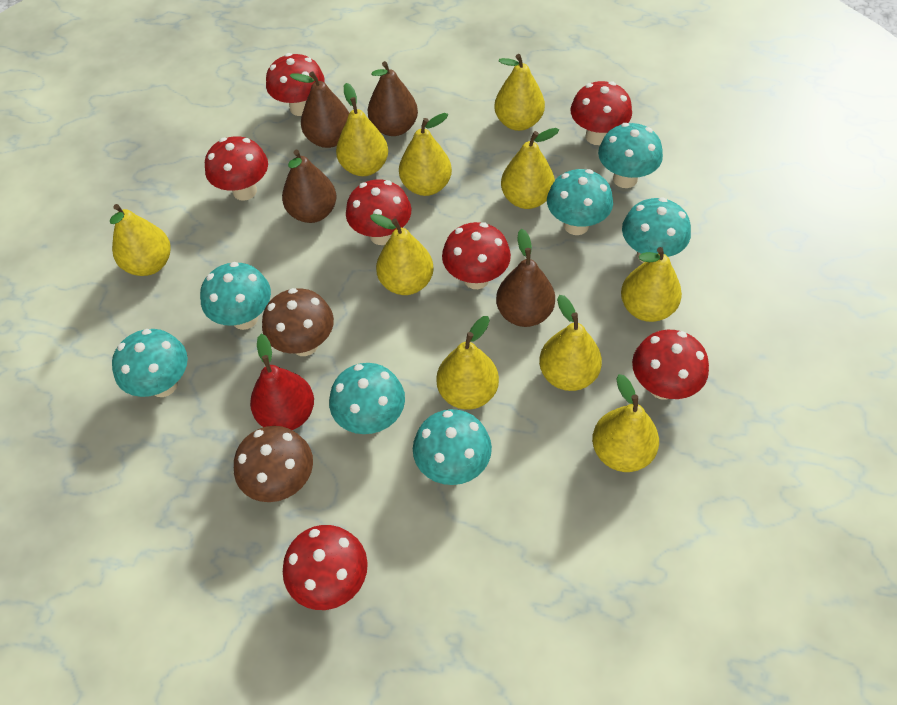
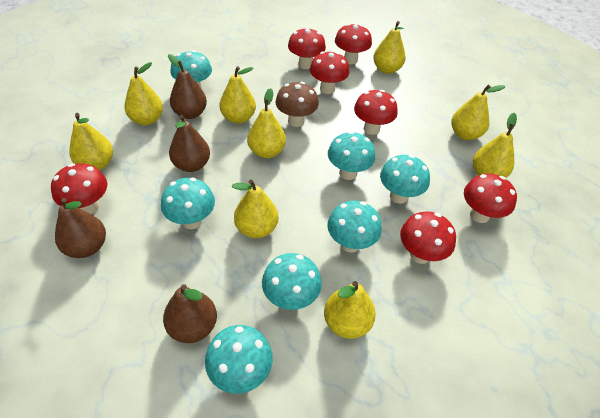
brown mushroom: 2 -> 1
red pear: 1 -> 0
yellow pear: 10 -> 9

